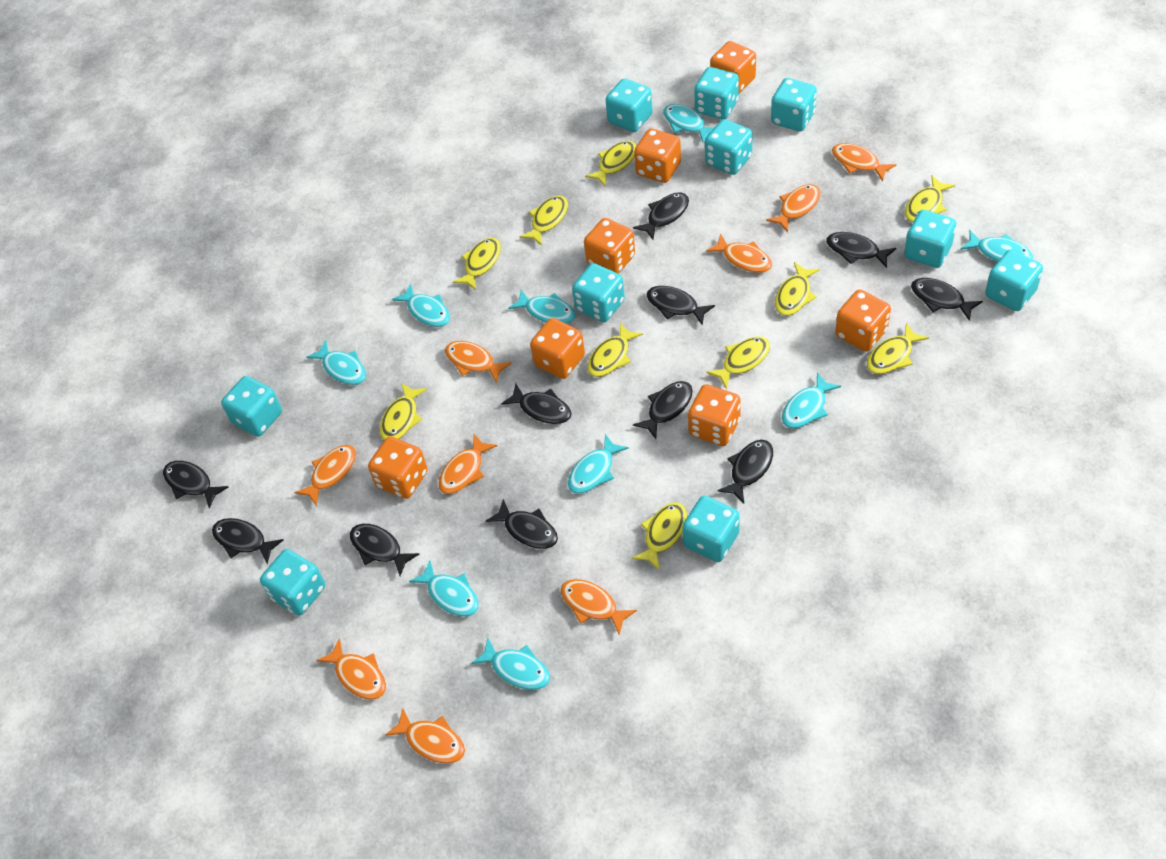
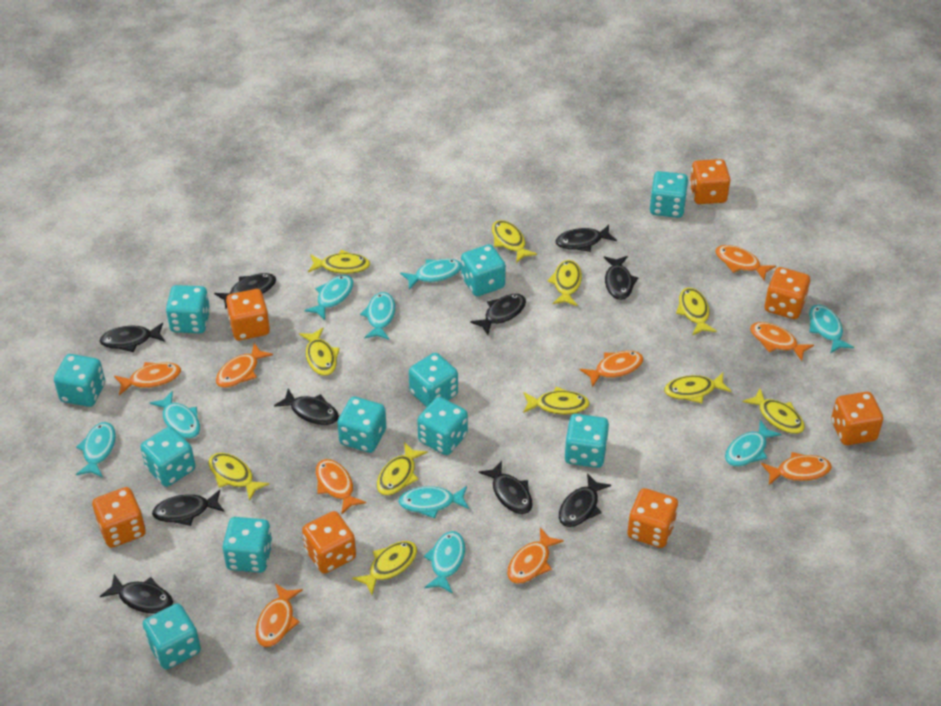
black fish: 11 -> 10
turquoise dice: 10 -> 11
yellow fish: 10 -> 11

